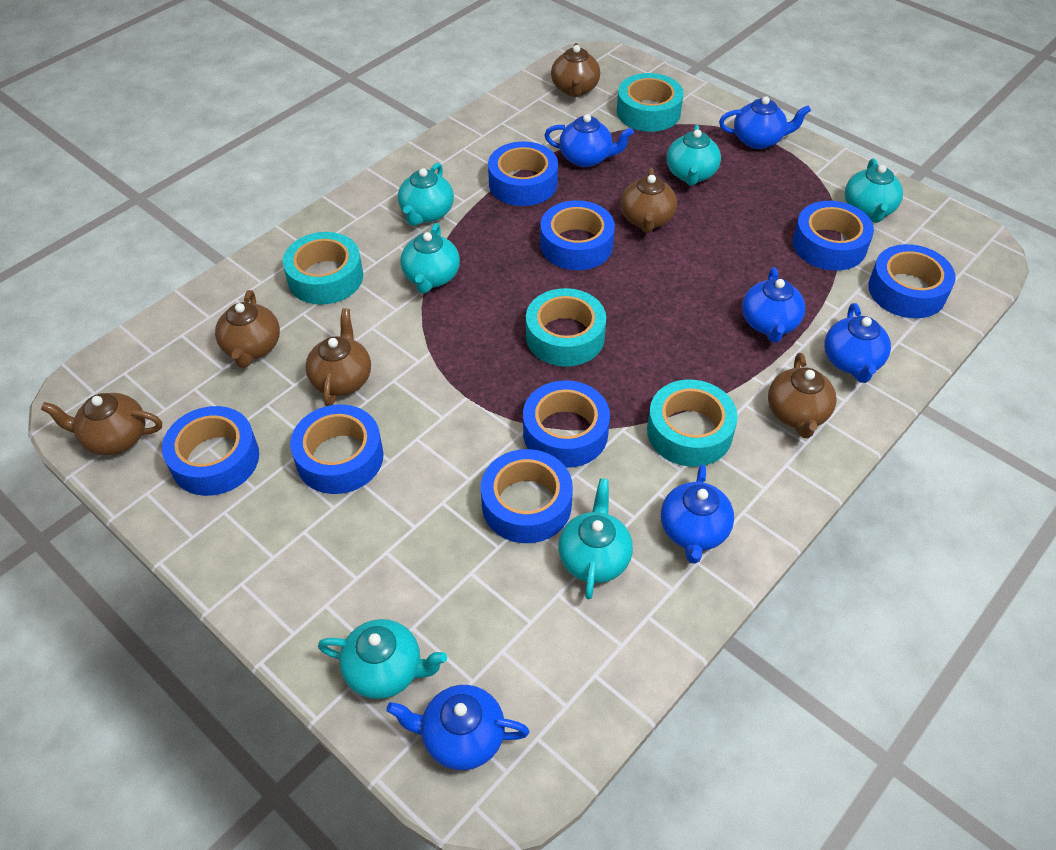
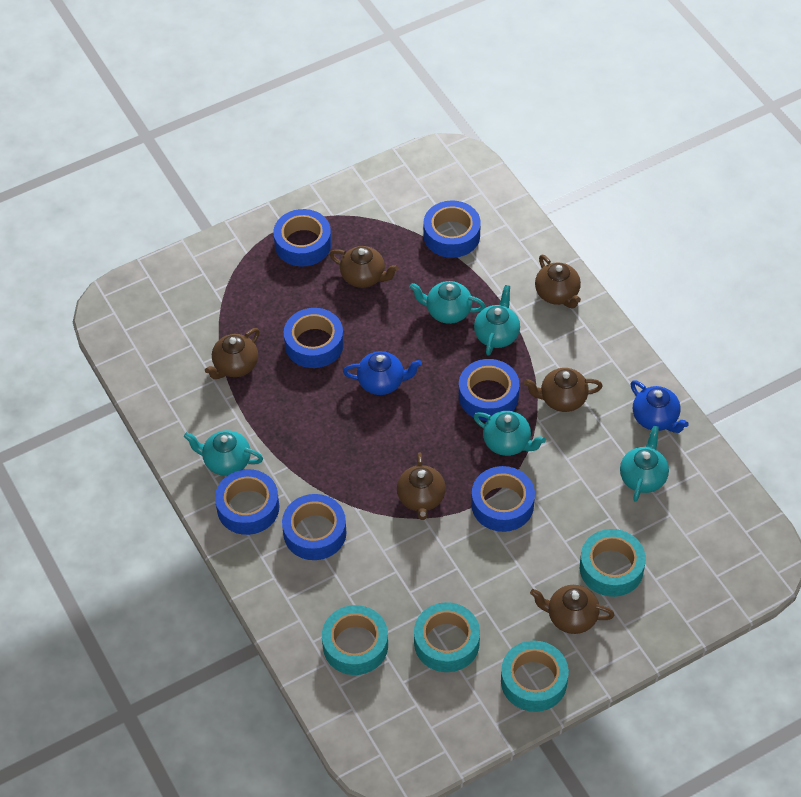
blue tape: 8 -> 7
blue teapot: 6 -> 2
turquoise teapot: 6 -> 5

